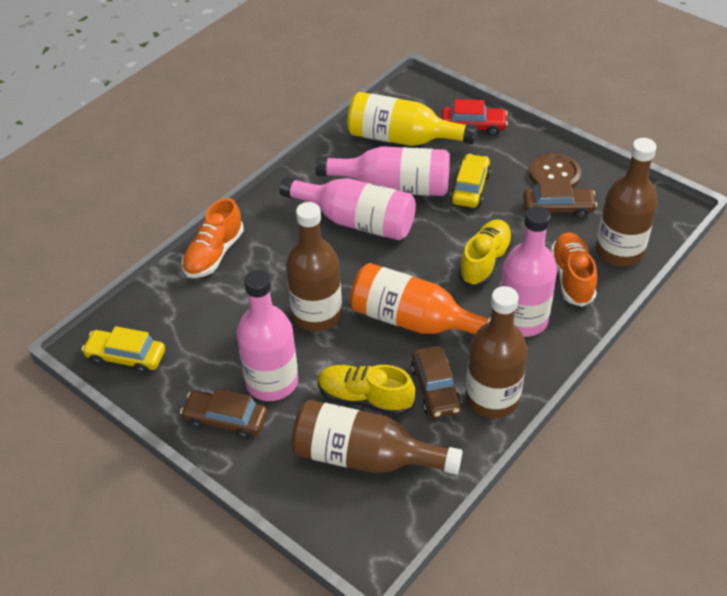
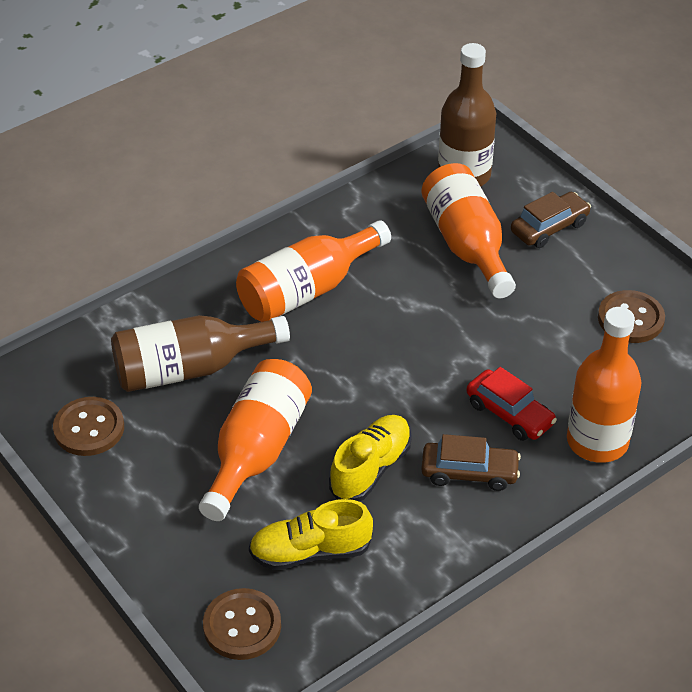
brown bottle: 4 -> 2
brown button: 1 -> 3
brown car: 3 -> 2
orange bottle: 1 -> 4
orange shoe: 2 -> 0
pink bottle: 4 -> 0
yellow bottle: 1 -> 0
yellow car: 2 -> 0

